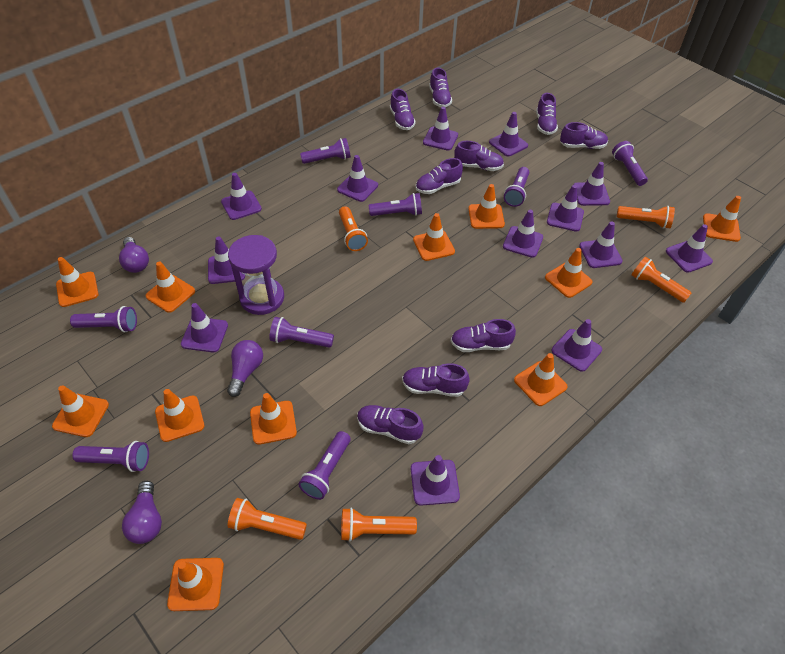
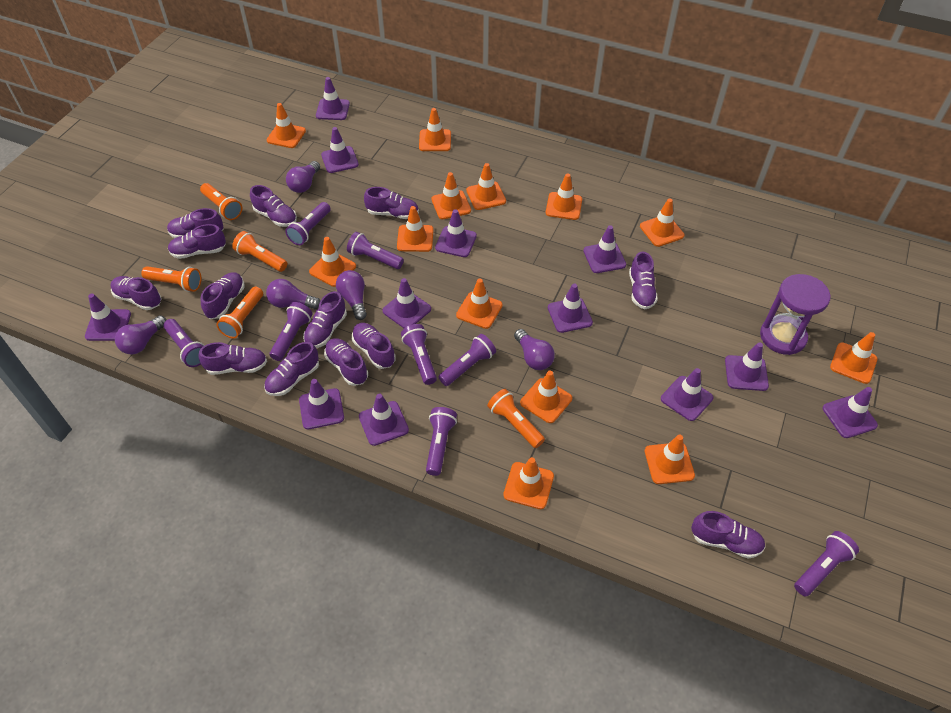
orange traffic cone: 11 -> 13
purple light bulb: 3 -> 5
purple shoe: 9 -> 13
purple traffic cone: 13 -> 12

